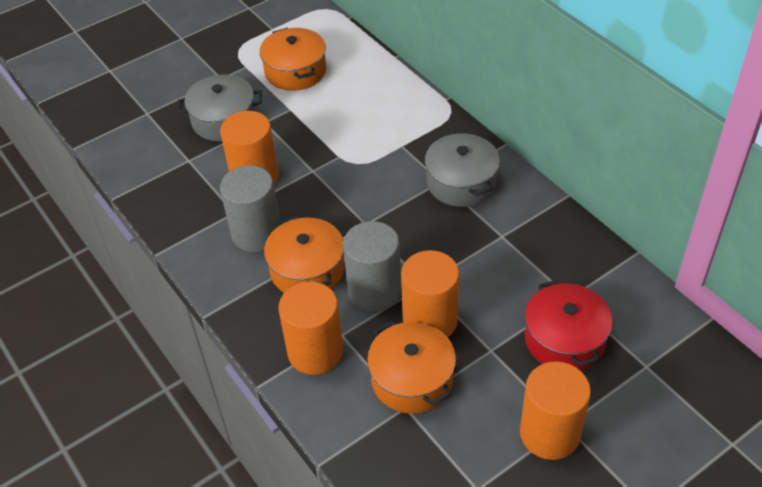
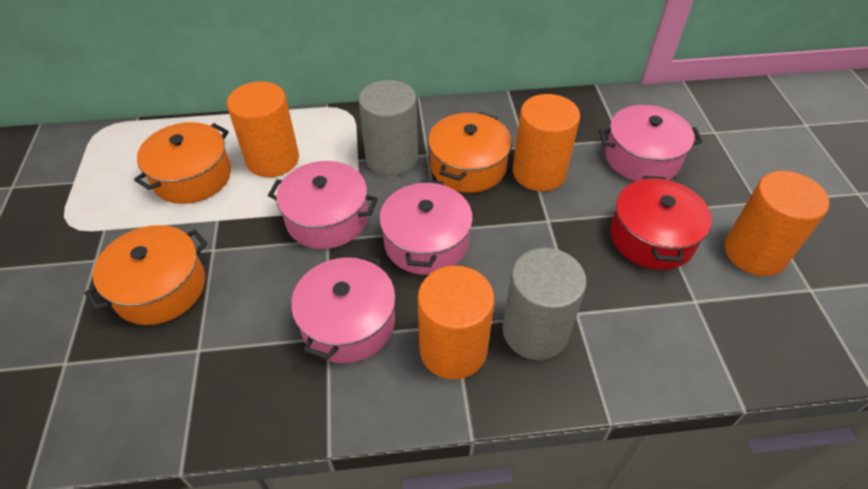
grey pot: 2 -> 0
pink pot: 0 -> 4

